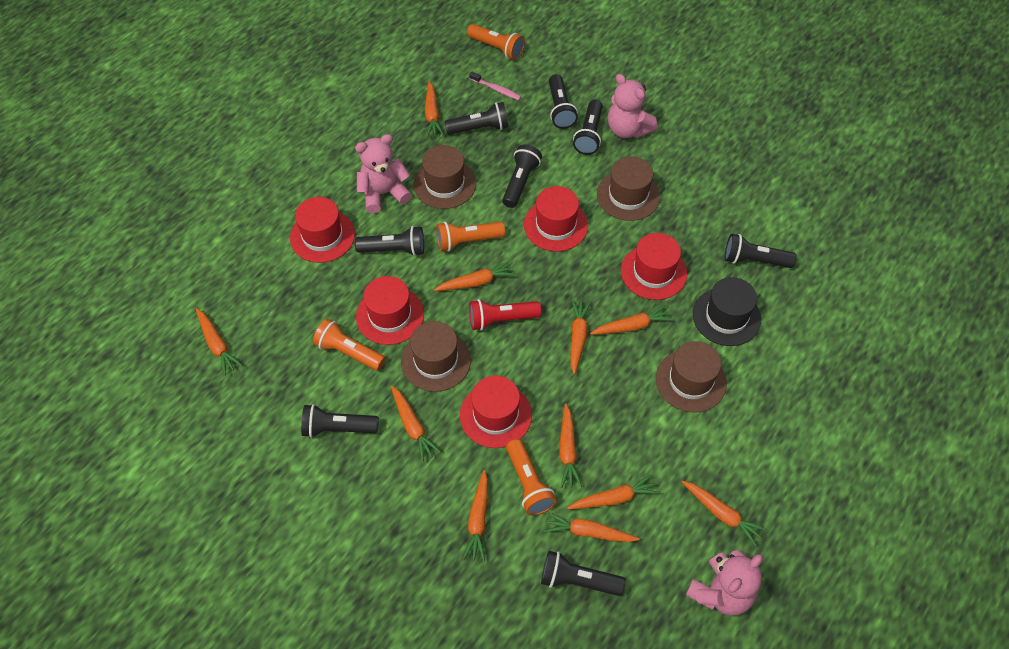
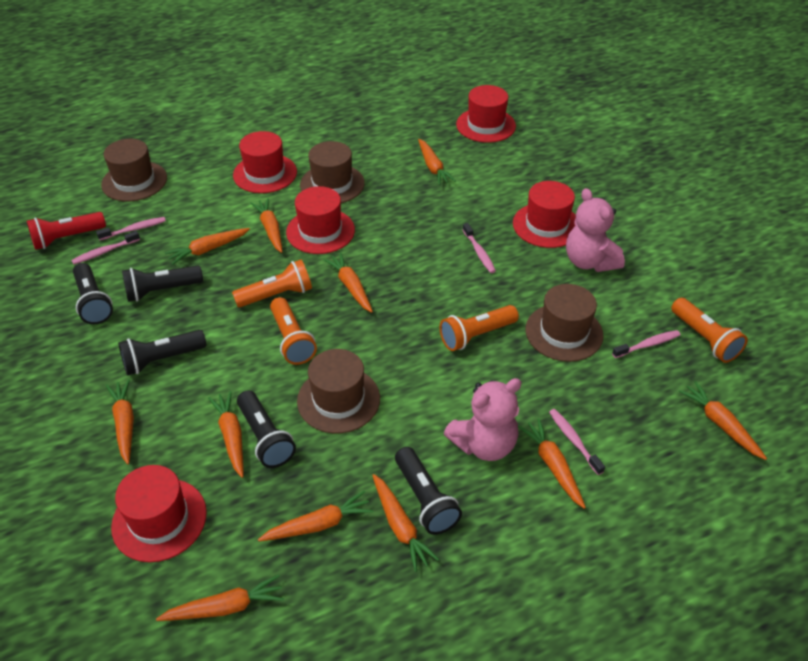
black flashlight: 8 -> 5
black hat: 1 -> 0
pink teddy bear: 3 -> 2
pink toothbrush: 1 -> 5

